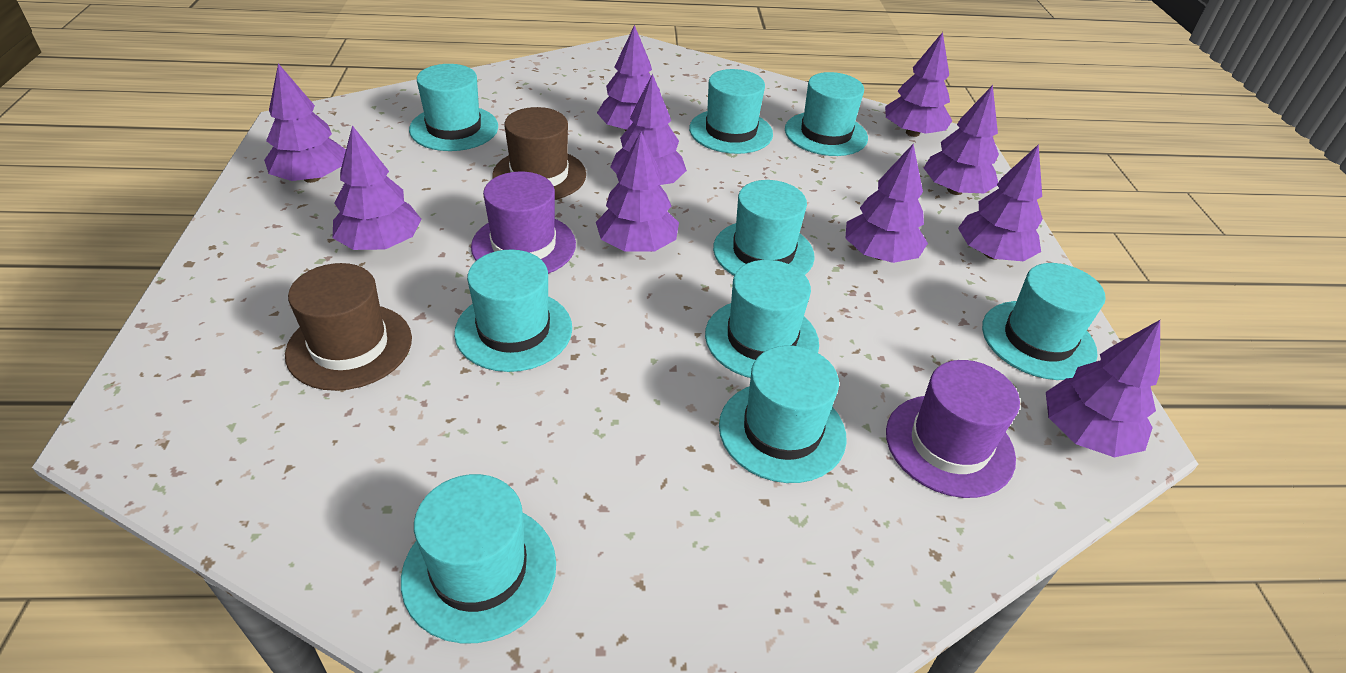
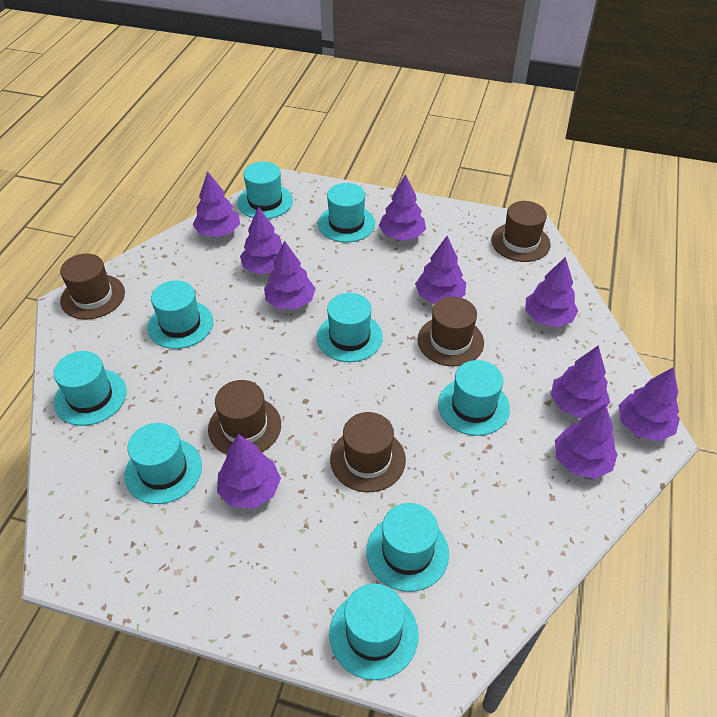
brown hat: 2 -> 5
purple hat: 2 -> 0

